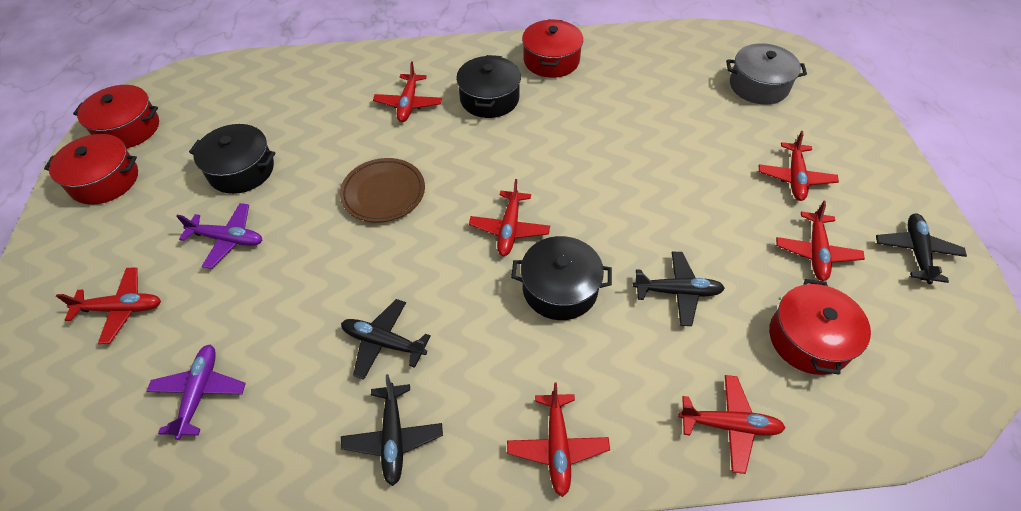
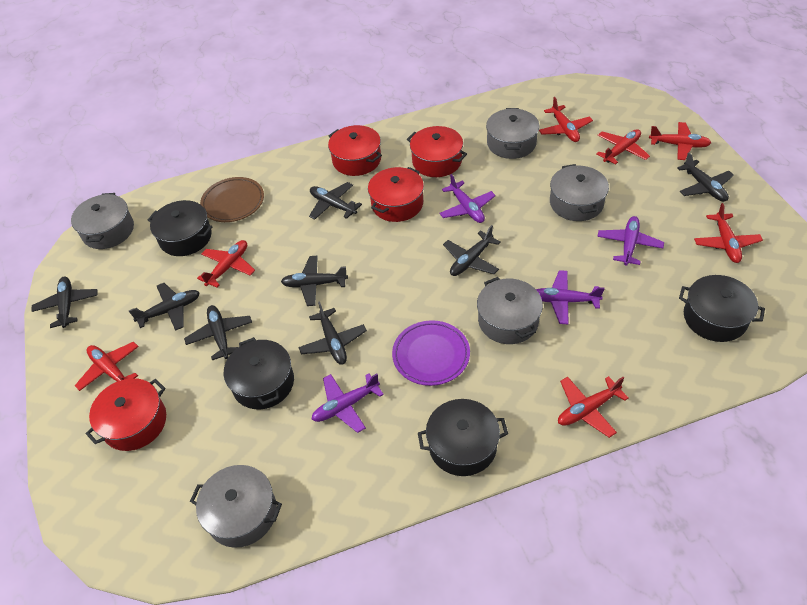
black plane: 4 -> 8
black pot: 3 -> 4
grey pot: 1 -> 5
purple plane: 2 -> 4
purple plate: 0 -> 1

